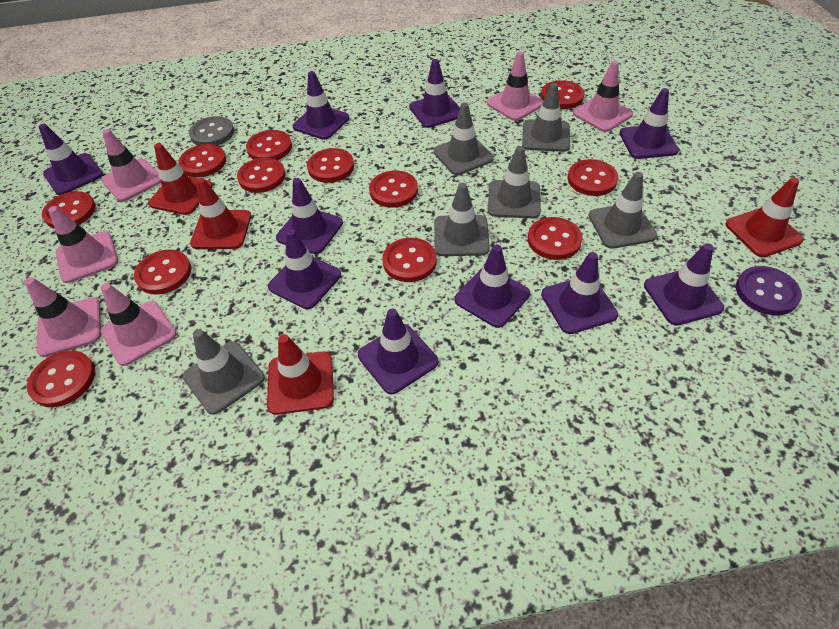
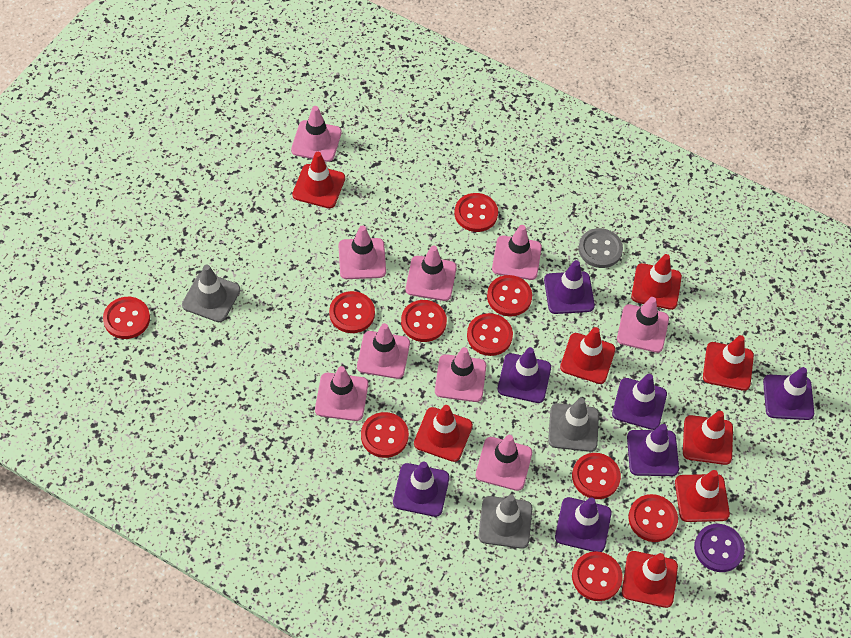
grey traffic cone: 6 -> 3
pink traffic cone: 6 -> 9
purple traffic cone: 10 -> 7
red button: 12 -> 10
red traffic cone: 4 -> 8

